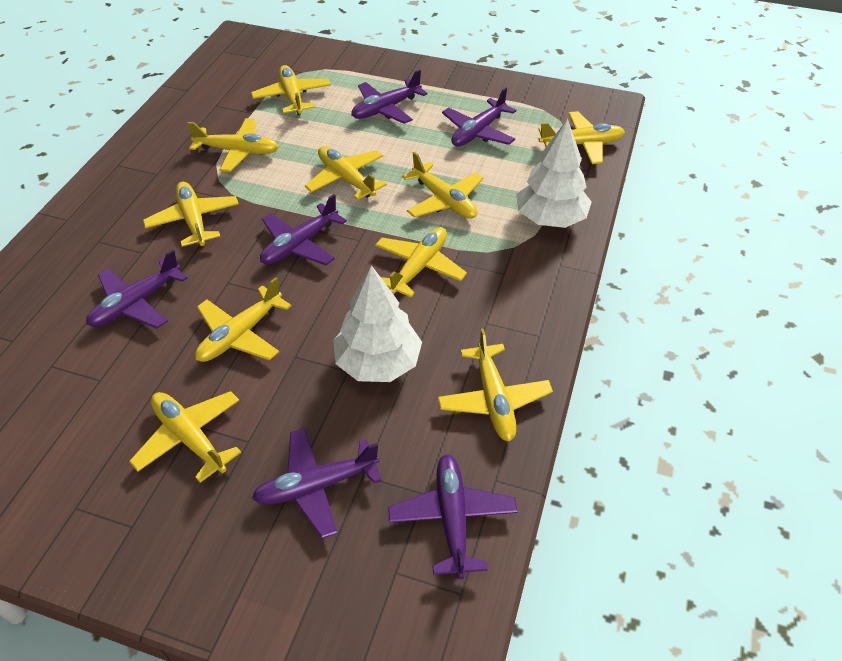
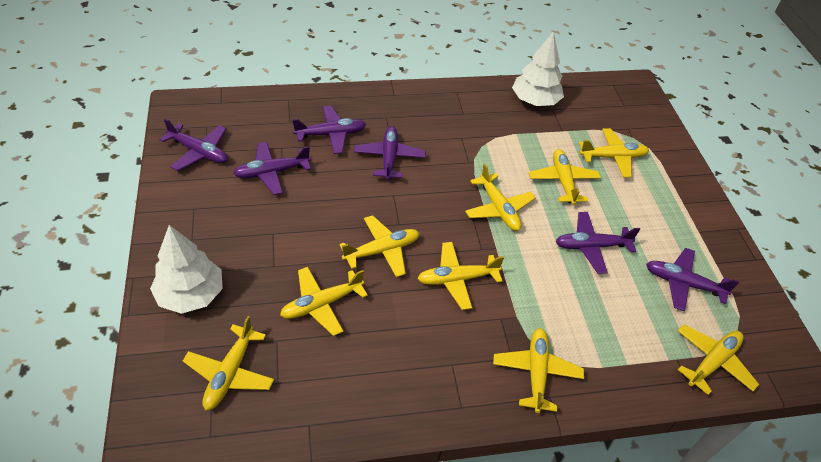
yellow plane: 10 -> 9

